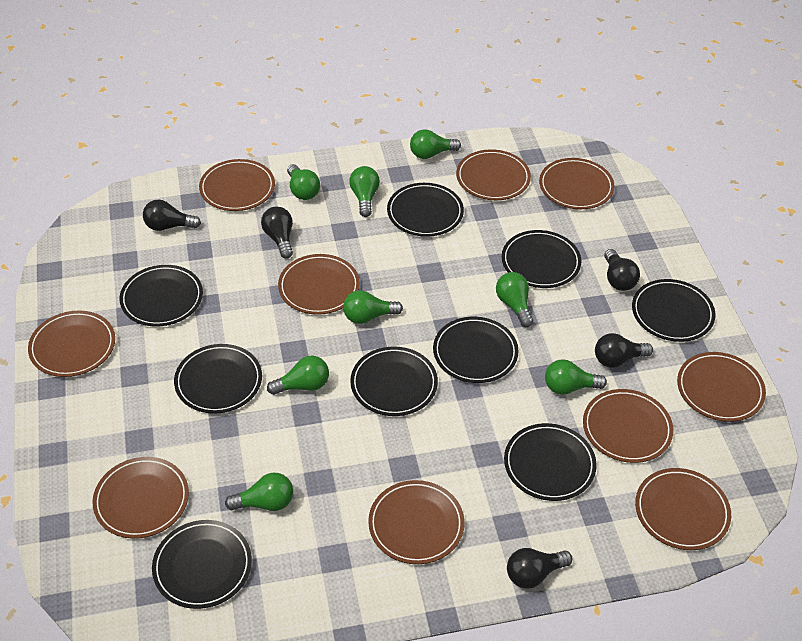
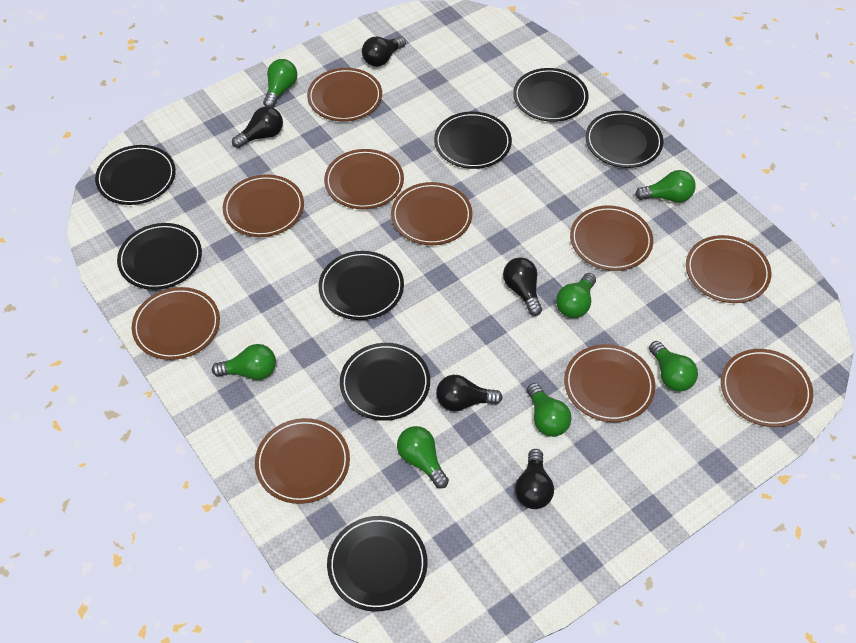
black plate: 9 -> 8
green light bulb: 8 -> 7

